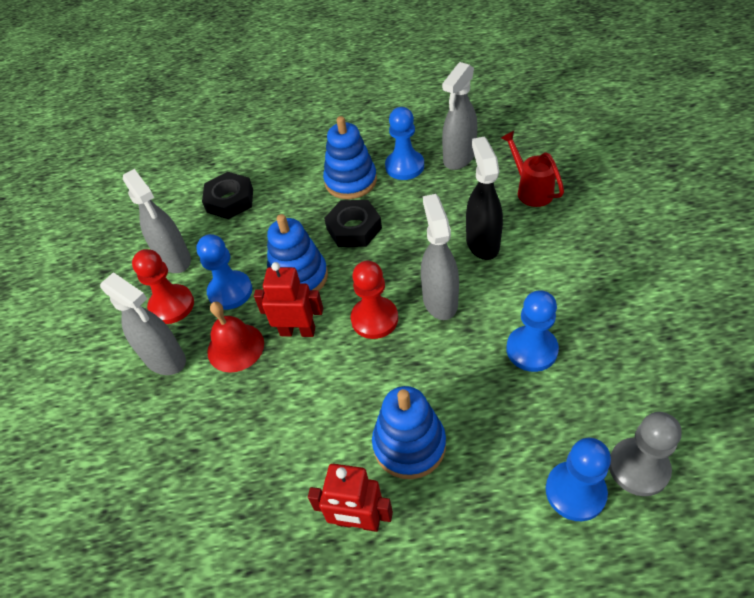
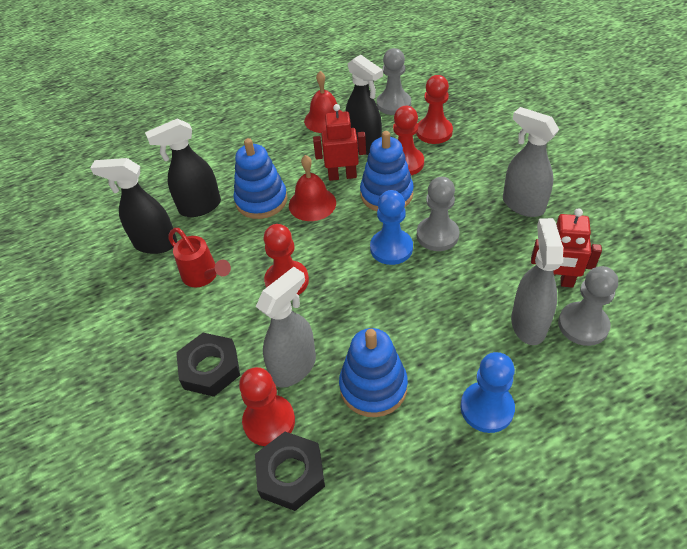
black spray bottle: 1 -> 3
blue pawn: 4 -> 2
grey pawn: 1 -> 3
grey spray bottle: 4 -> 3
red bell: 1 -> 2
red pawn: 2 -> 4

